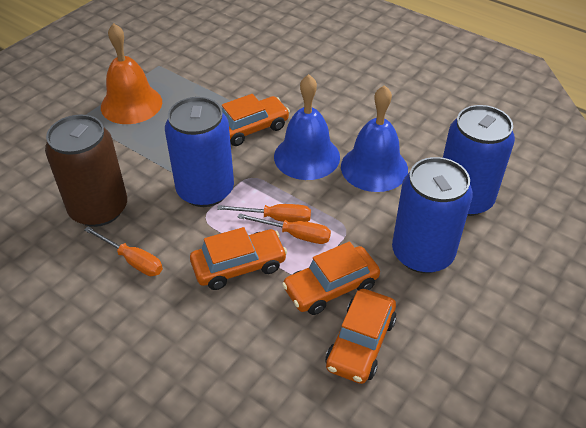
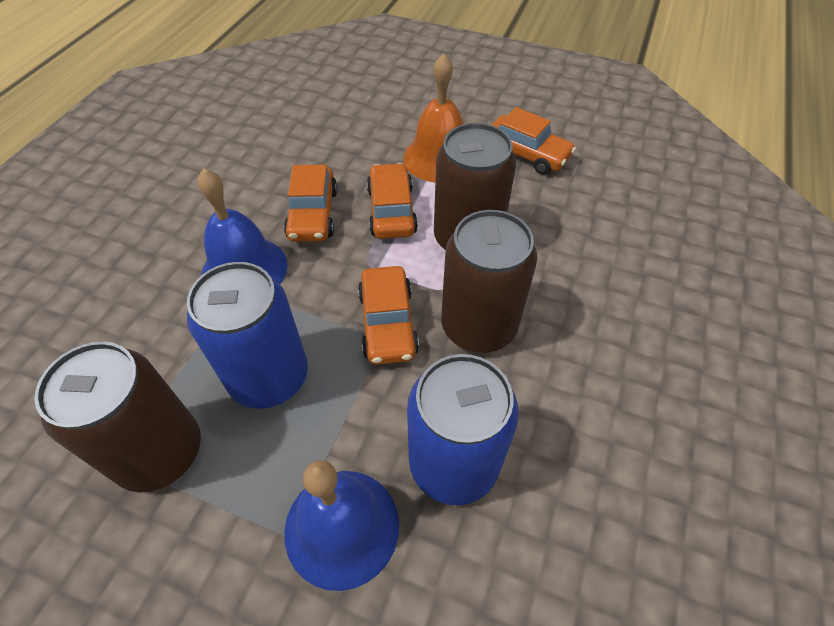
blue can: 3 -> 2
brown can: 1 -> 3
orange screwdriver: 3 -> 0

